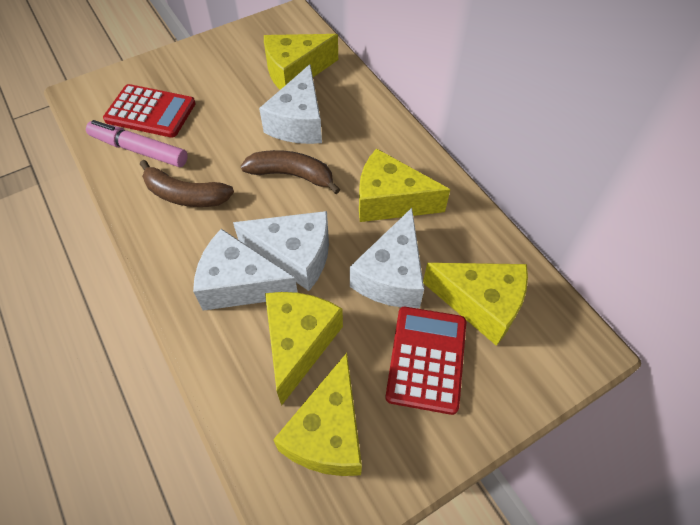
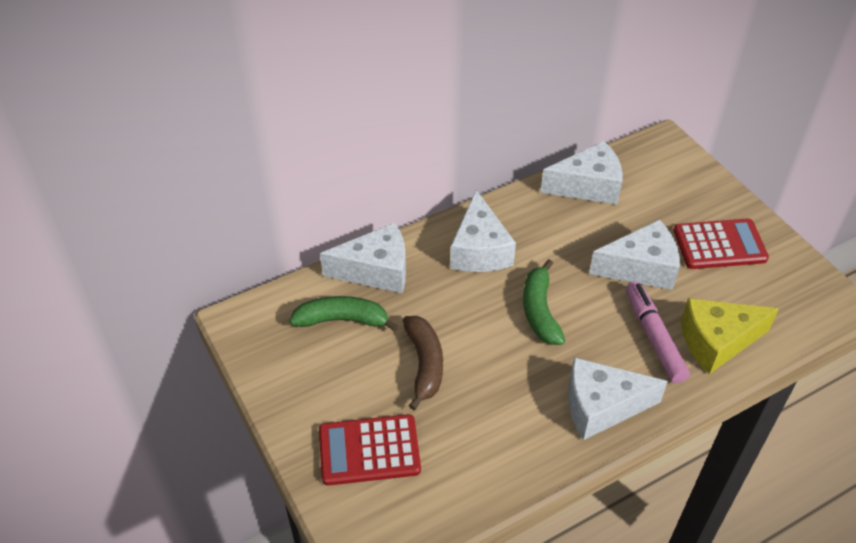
brown banana: 2 -> 1
green banana: 0 -> 2
white cheese: 4 -> 5
yellow cheese: 5 -> 1

